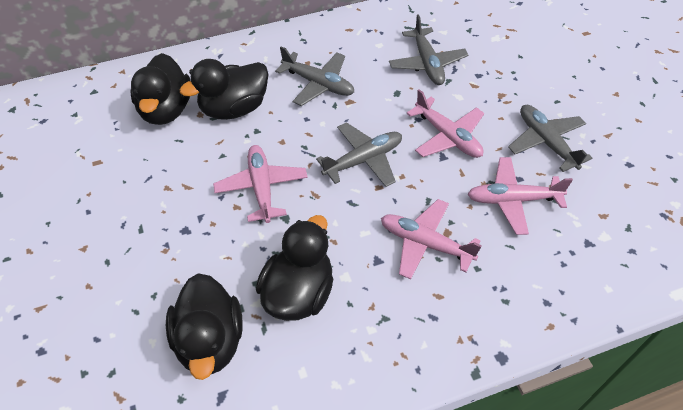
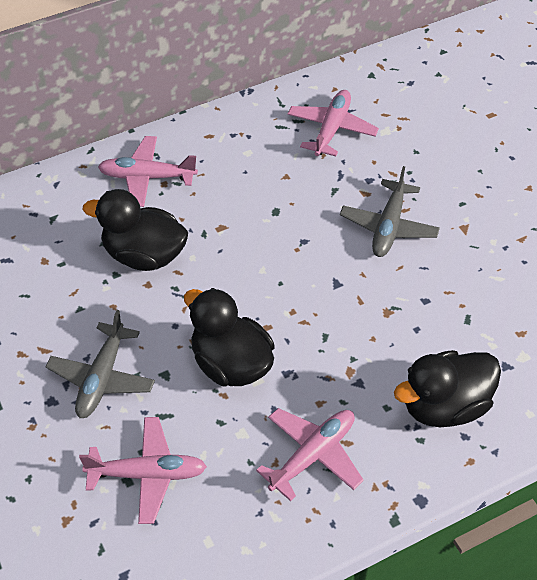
black duck: 4 -> 3
grey plane: 4 -> 2

